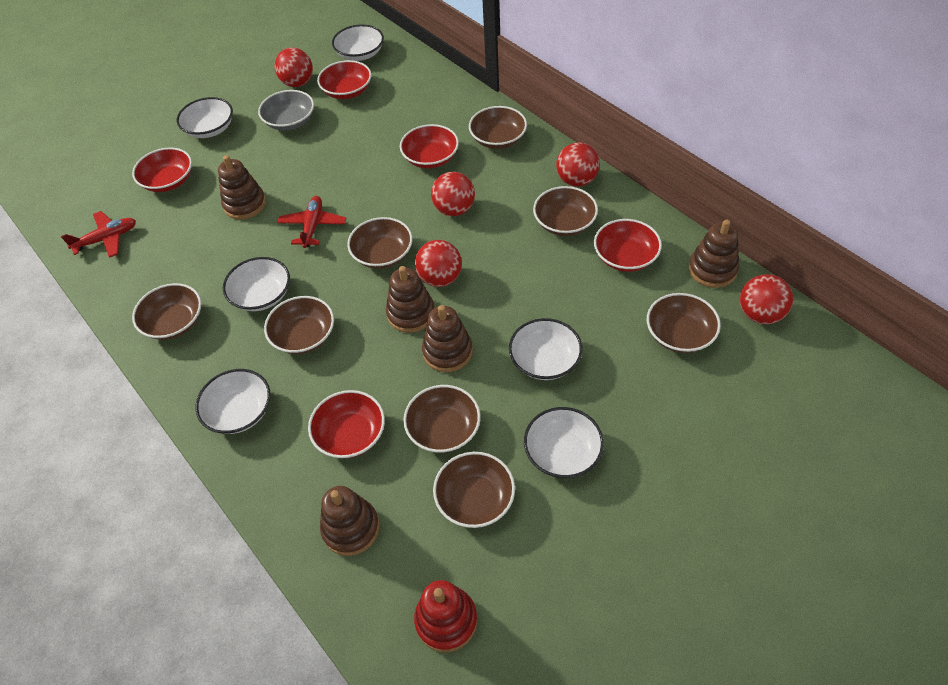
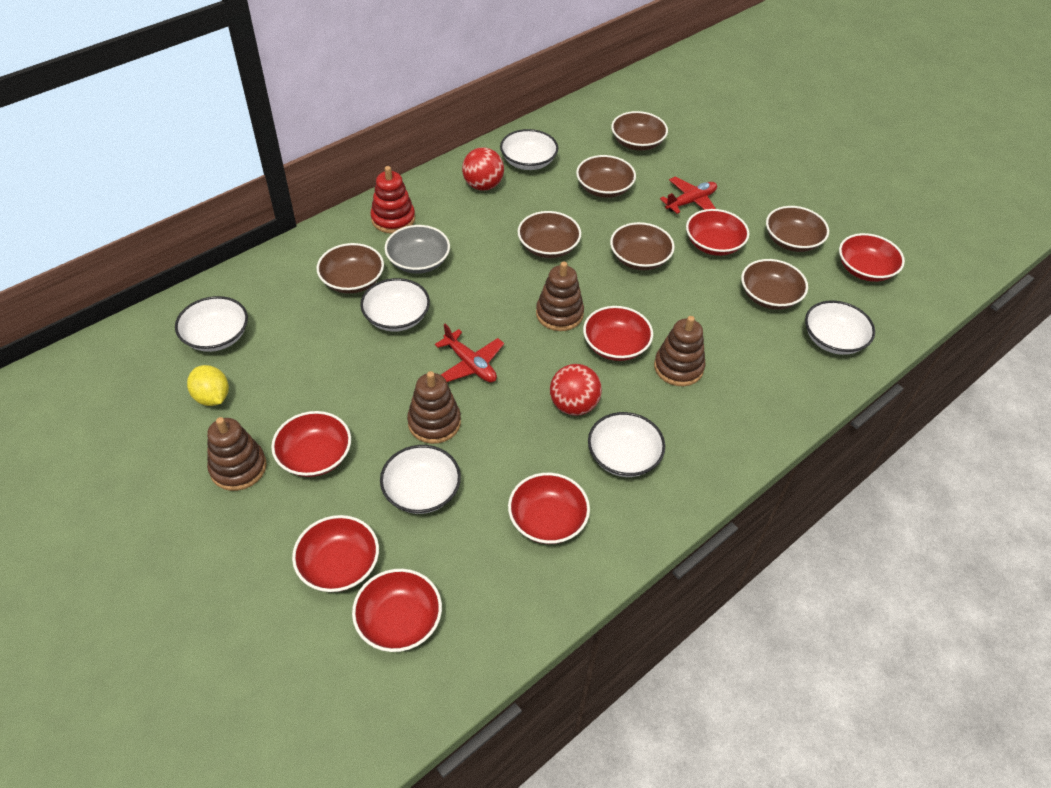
brown bowl: 8 -> 7
brown stacking toy: 5 -> 4
red ball: 5 -> 2
red bowl: 5 -> 7
yellow lemon: 0 -> 1

